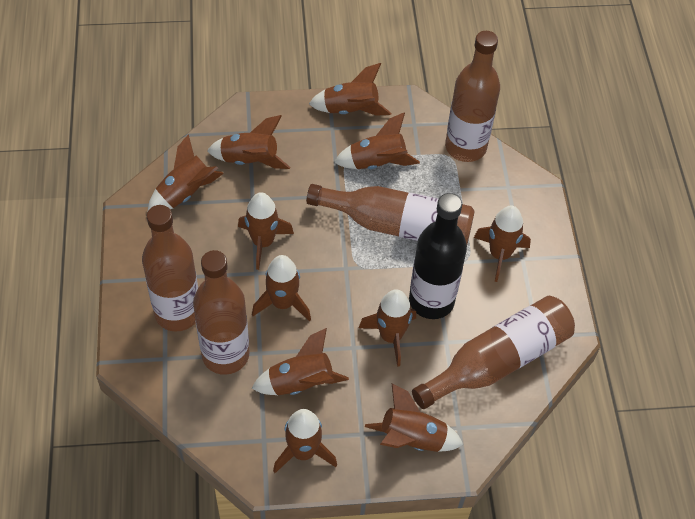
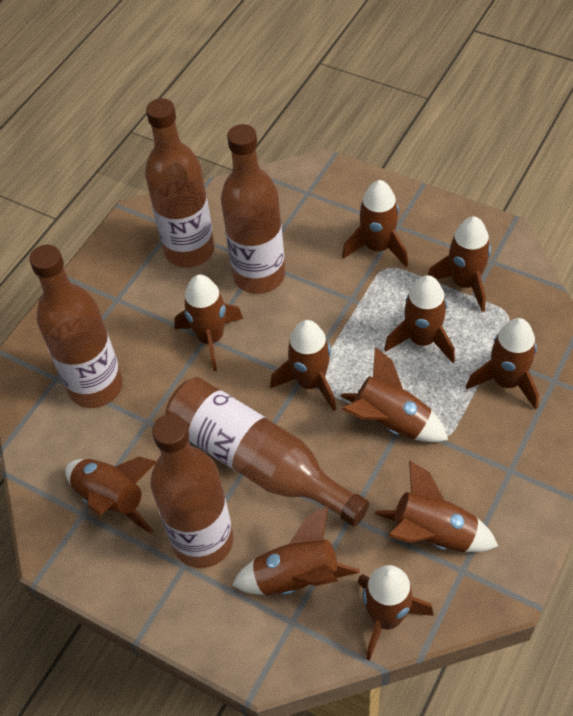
black bottle: 1 -> 0

